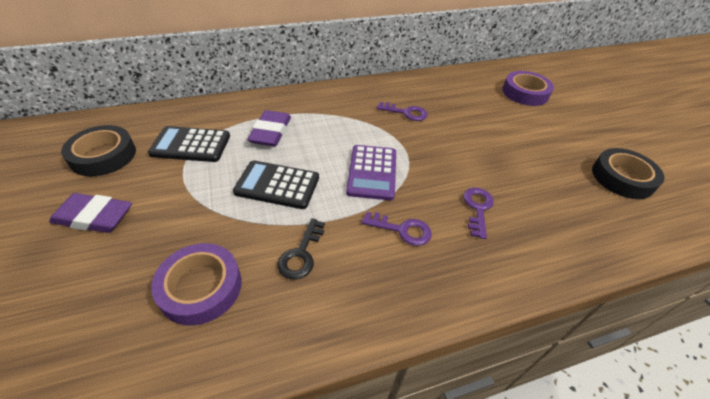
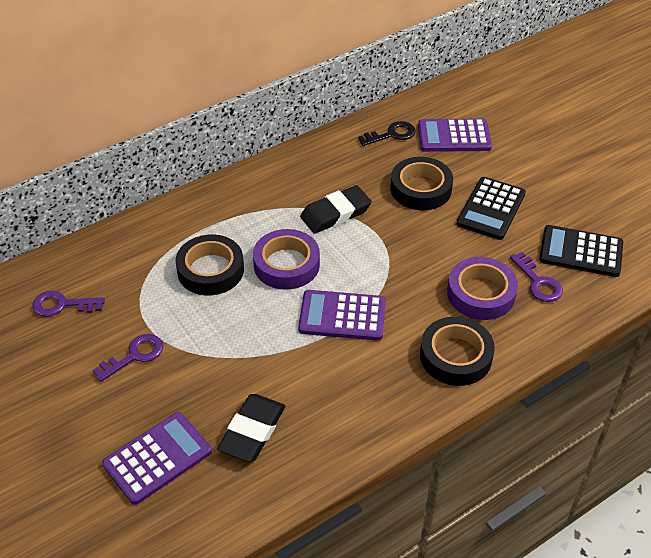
black eraser: 0 -> 2
black tape: 2 -> 3
purple calculator: 1 -> 3
purple eraser: 2 -> 0

